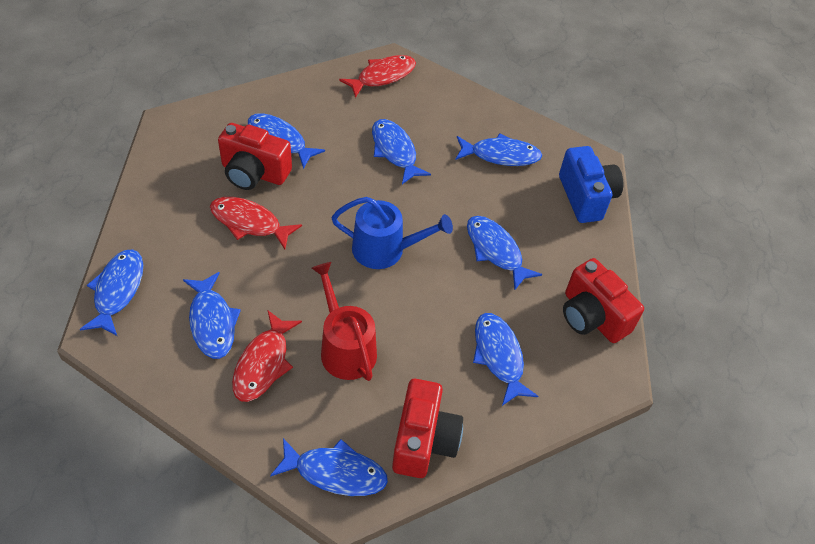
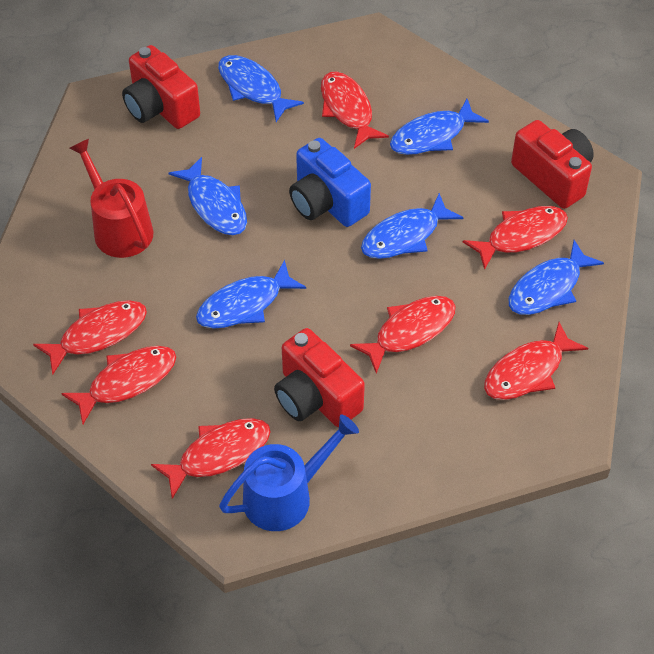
blue fish: 8 -> 6
red fish: 3 -> 7

